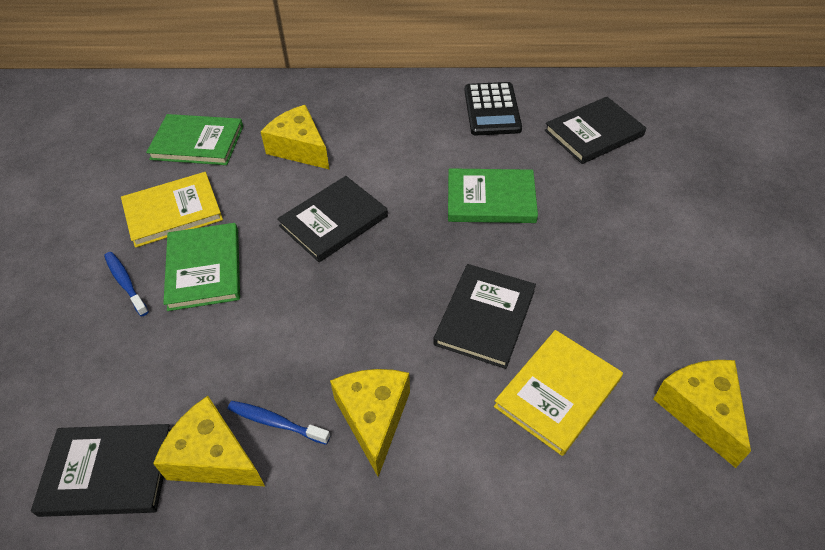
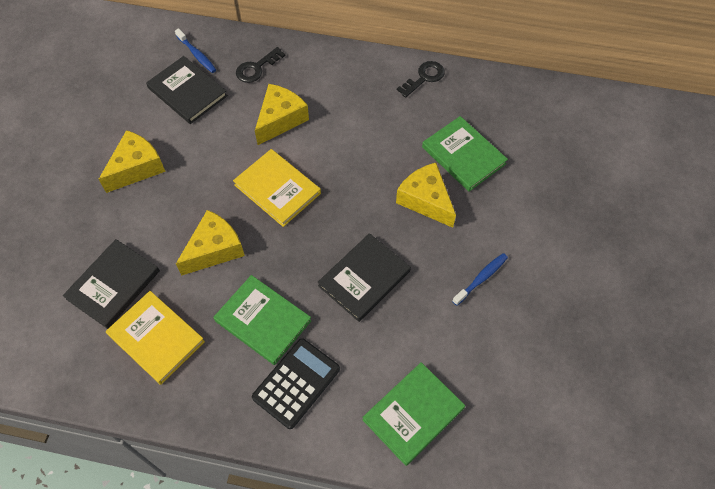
black book: 4 -> 3
black key: 0 -> 2

